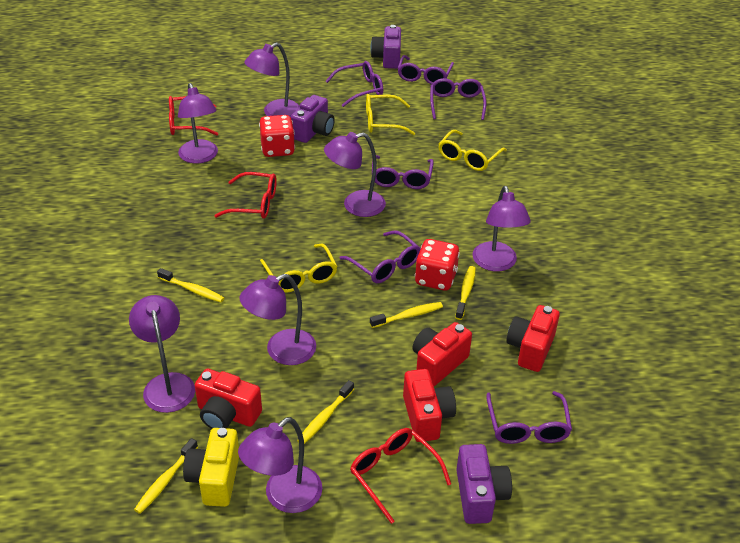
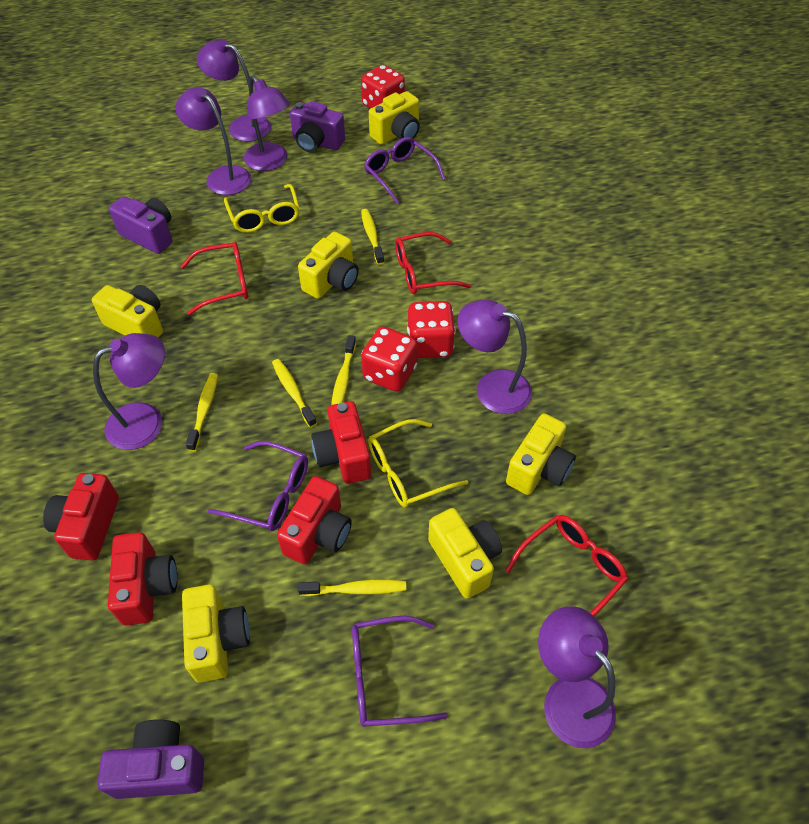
purple glasses: 6 -> 3
purple lamp: 7 -> 6
red dice: 2 -> 3
yellow camera: 1 -> 6
yellow glasses: 3 -> 2

